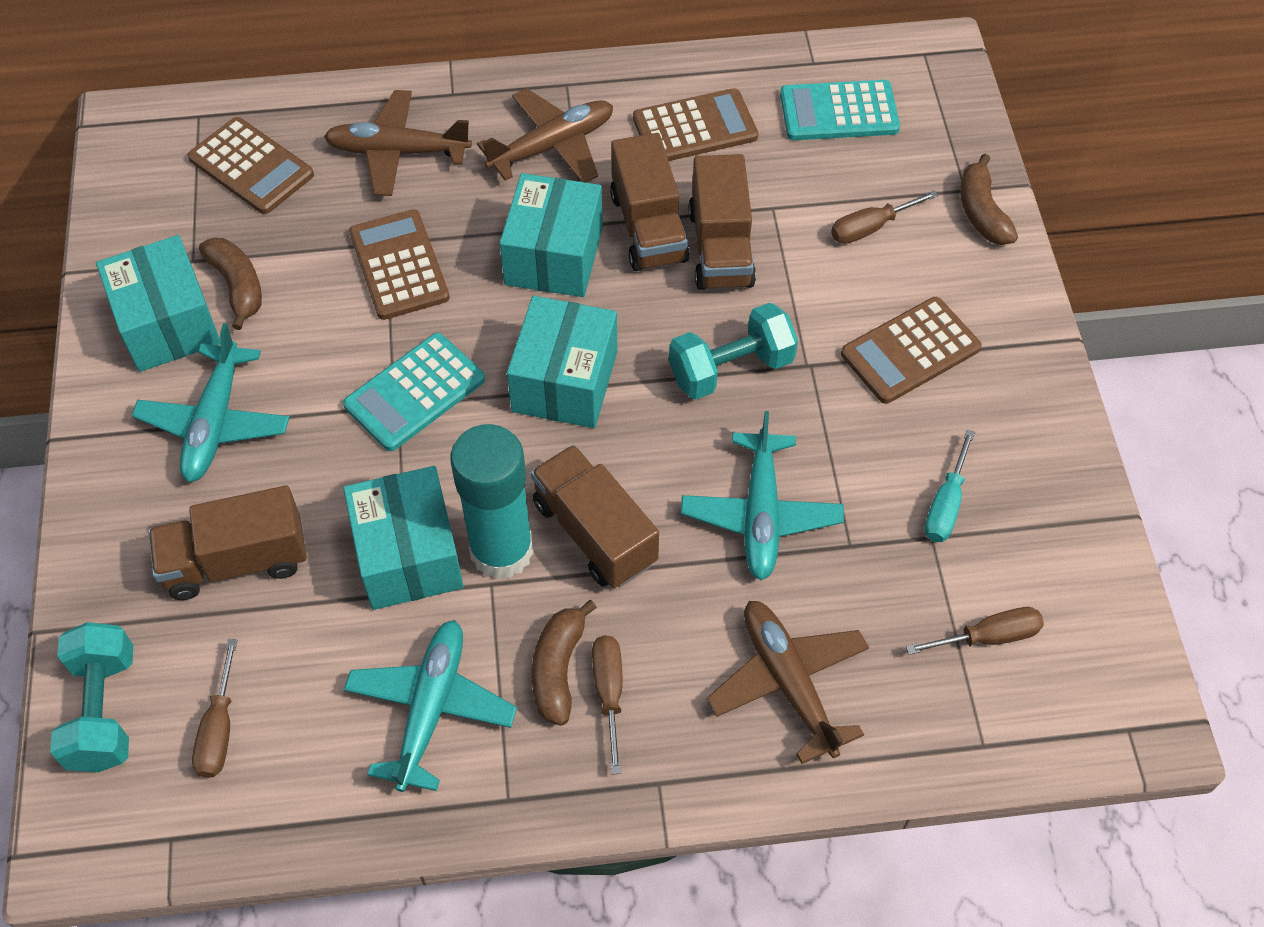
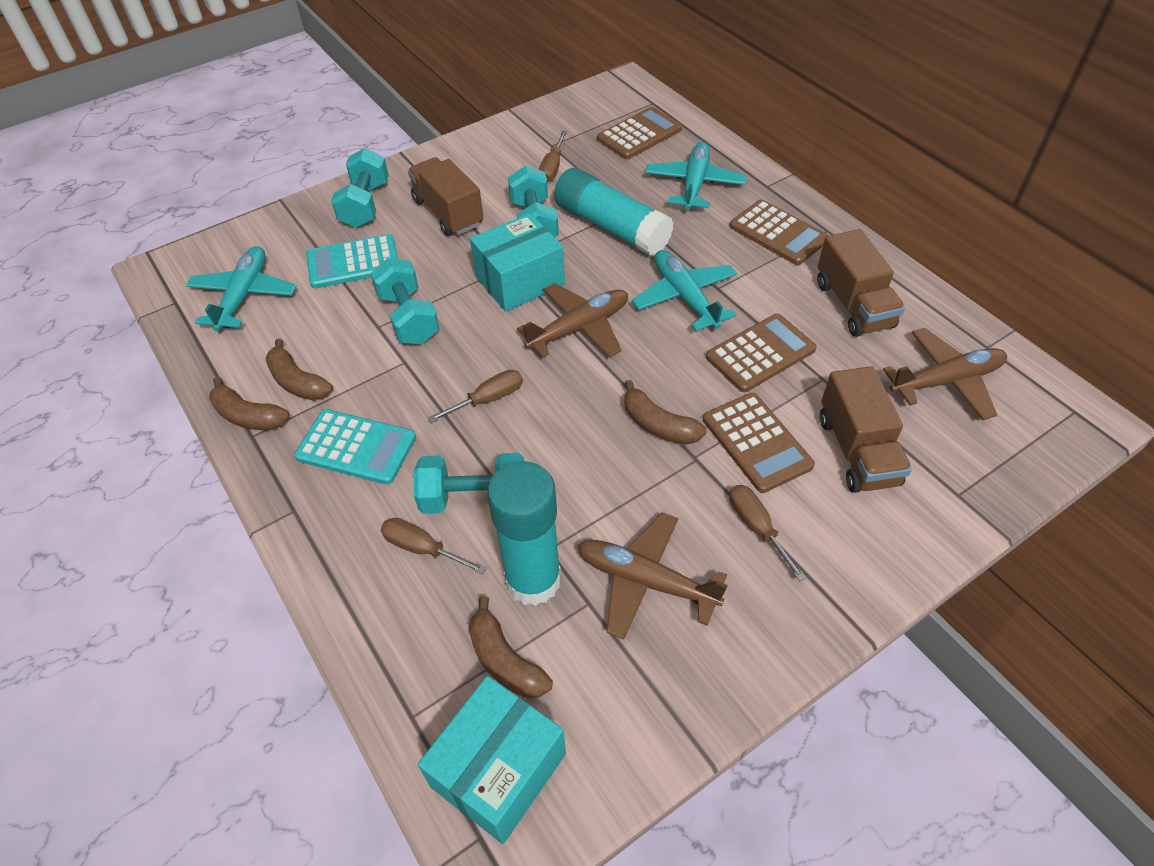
brown banana: 3 -> 4
brown truck: 4 -> 3
turquoise box: 4 -> 2
turquoise dumbbell: 2 -> 4
turquoise glue stick: 1 -> 2
turquoise screwdriver: 1 -> 0

